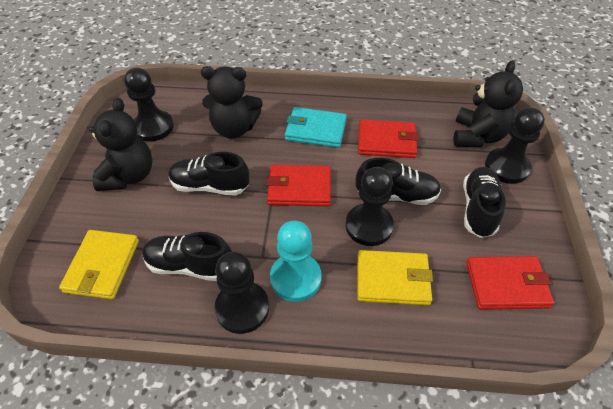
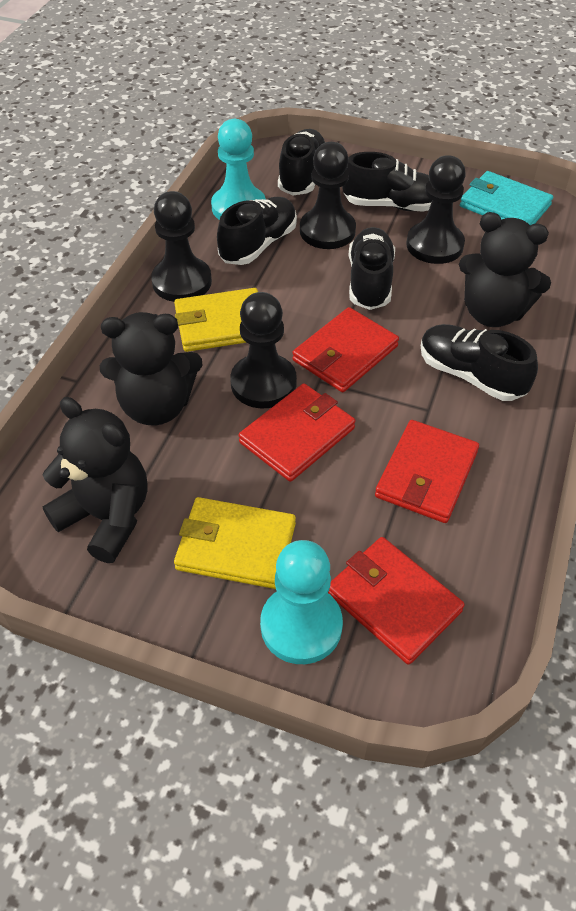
black shoe: 4 -> 5
red wallet: 3 -> 4
turquoise pawn: 1 -> 2

